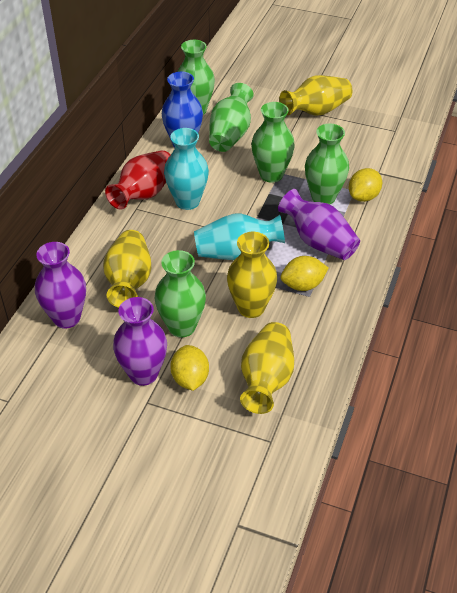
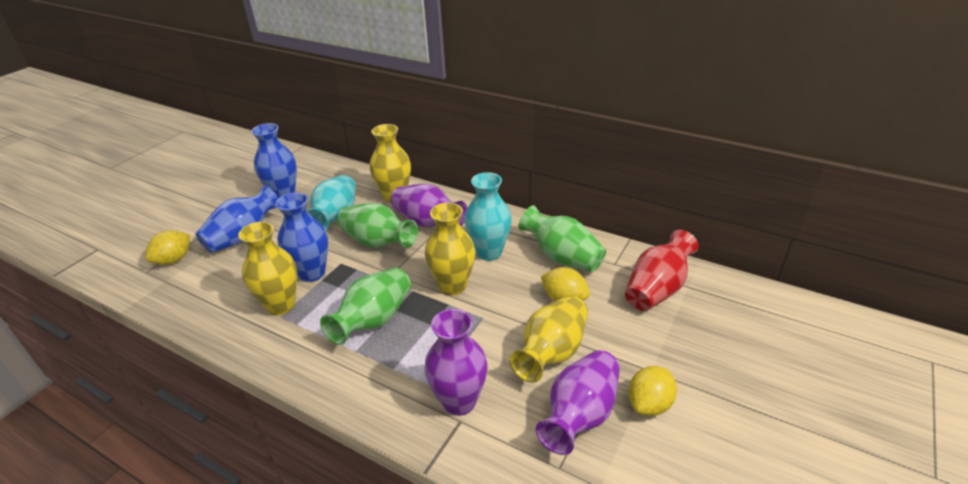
blue vase: 1 -> 3
green vase: 5 -> 3

